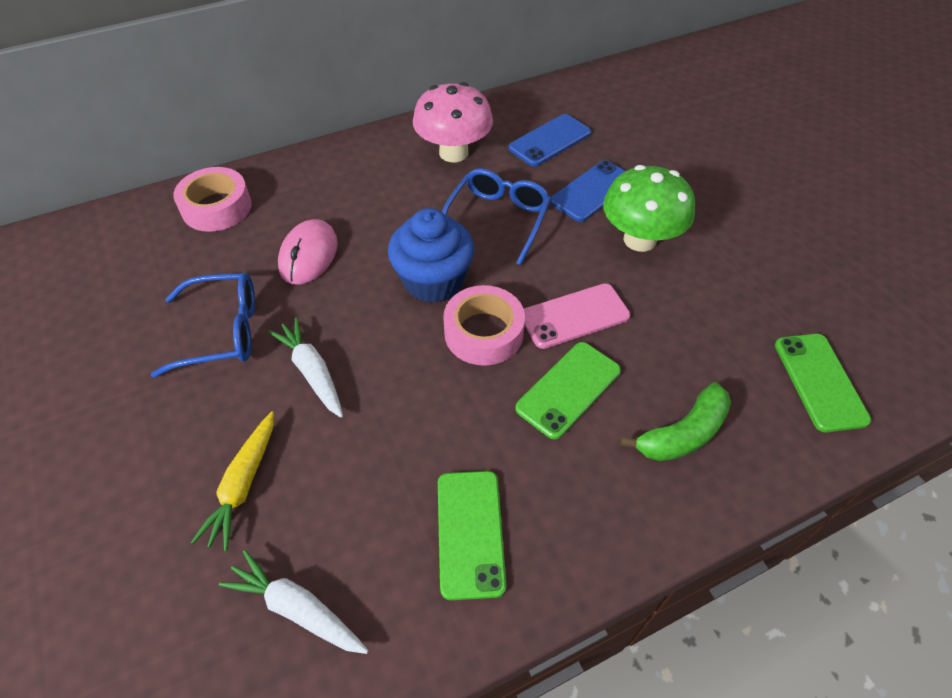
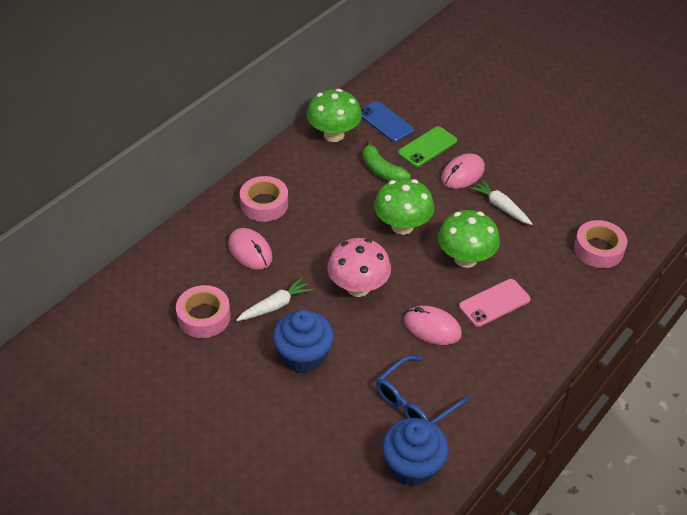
blue cupcake: 1 -> 2
blue glasses: 2 -> 1
blue phone: 2 -> 1
green mushroom: 1 -> 3
green phone: 3 -> 1
pink mouse: 1 -> 3
pink tape: 2 -> 3
yellow carrot: 1 -> 0

